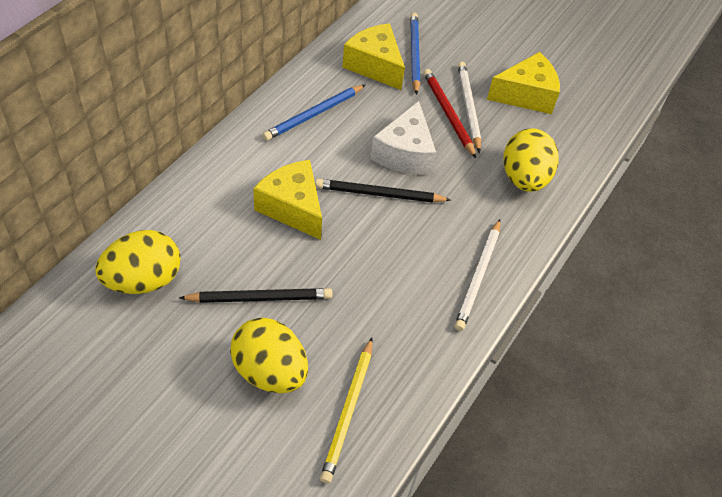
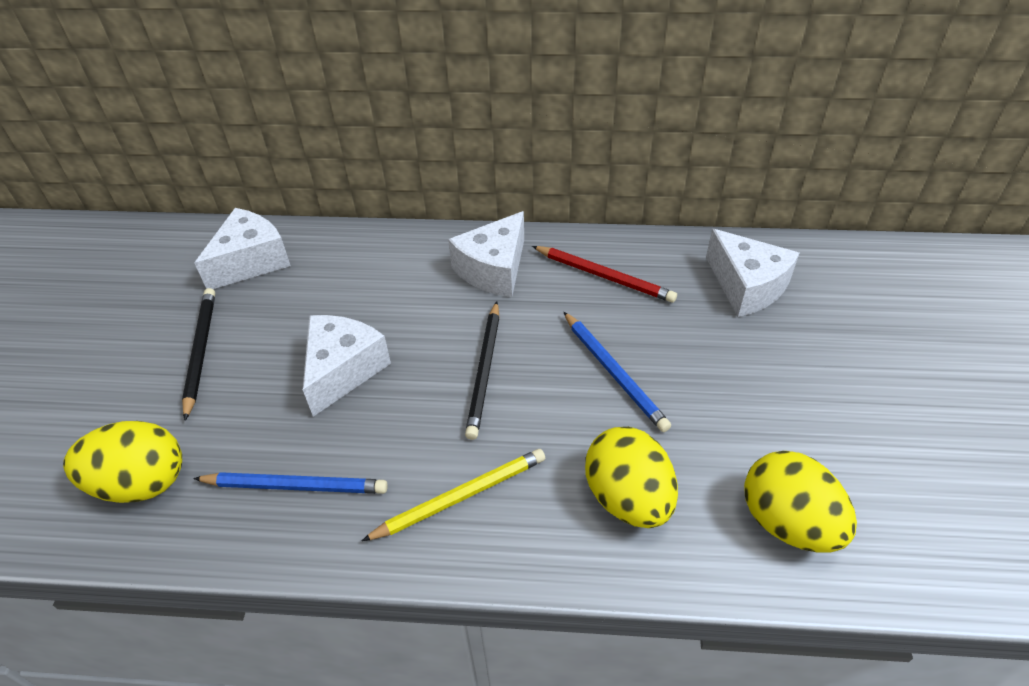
white cheese: 1 -> 4
white pencil: 2 -> 0
yellow cheese: 3 -> 0

